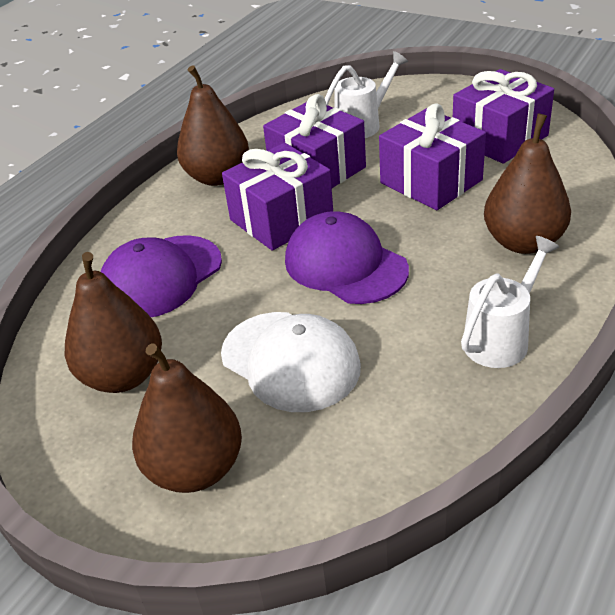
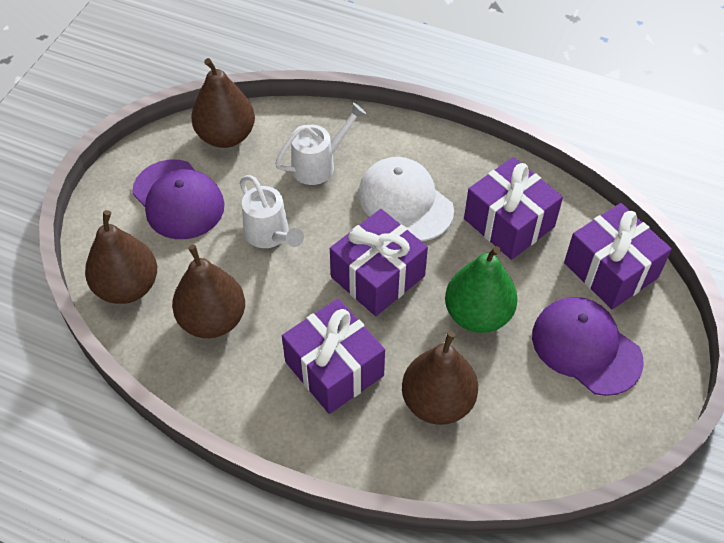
green pear: 0 -> 1

